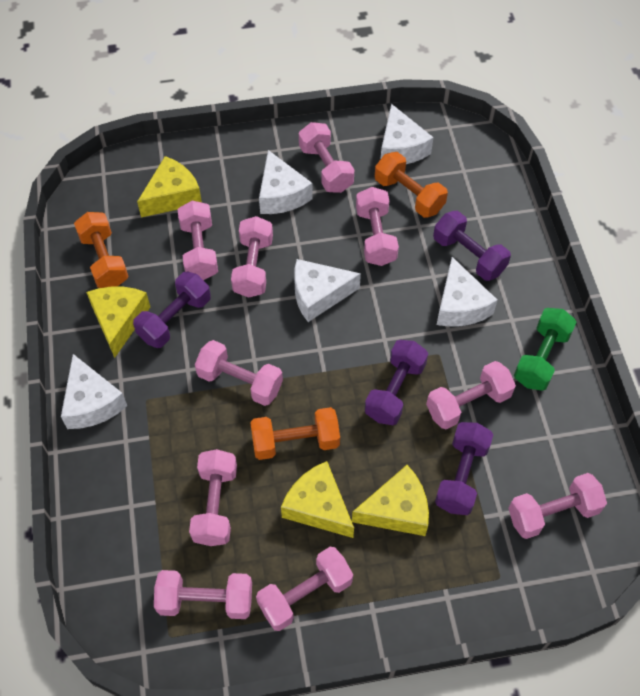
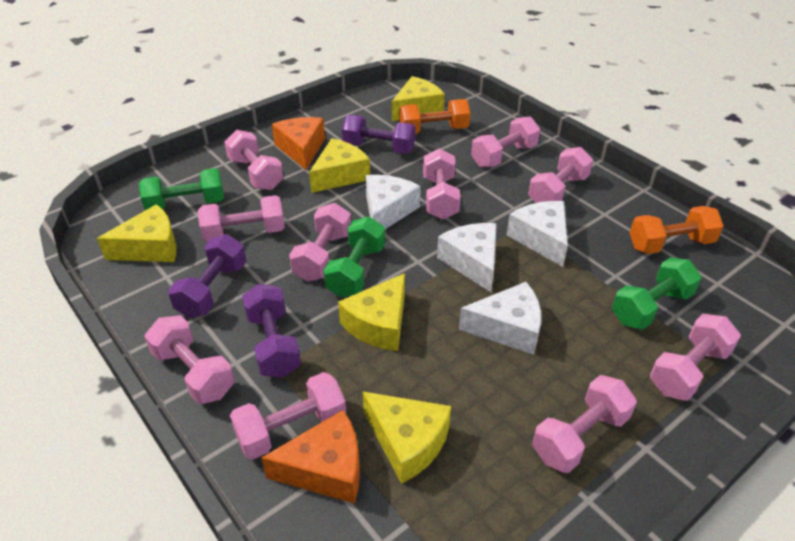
green dumbbell: 1 -> 3
orange cheese: 0 -> 2
orange dumbbell: 3 -> 2
purple dumbbell: 4 -> 3
white cheese: 5 -> 4
yellow cheese: 4 -> 5

